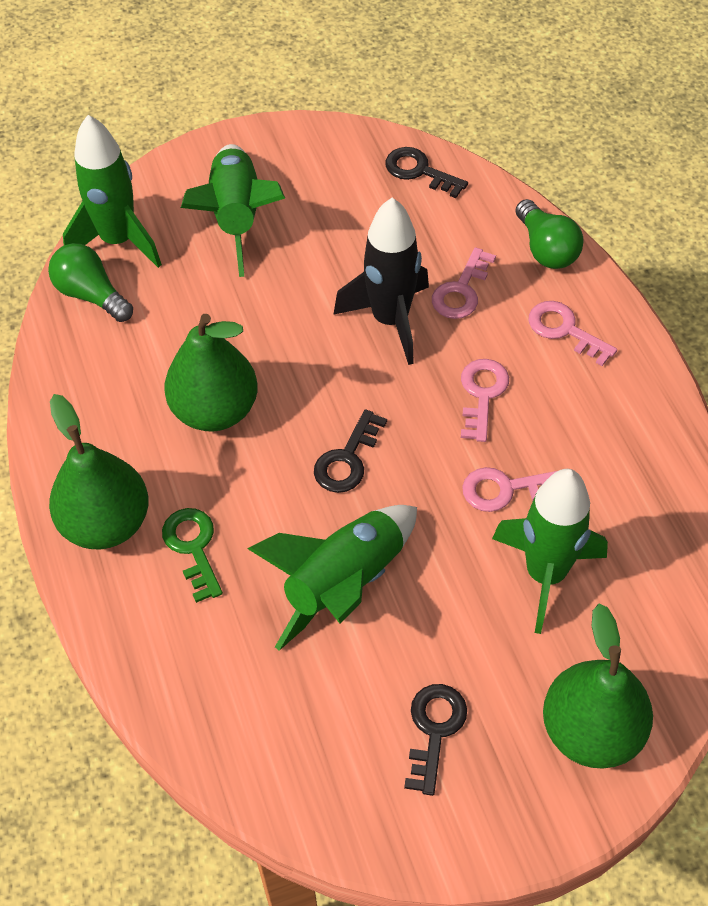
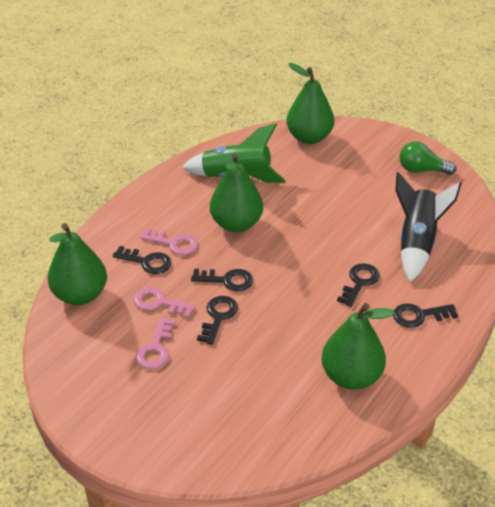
black key: 3 -> 5
green key: 1 -> 0
green light bulb: 2 -> 1
green pear: 3 -> 4
green rocket: 4 -> 1
pink key: 4 -> 3

